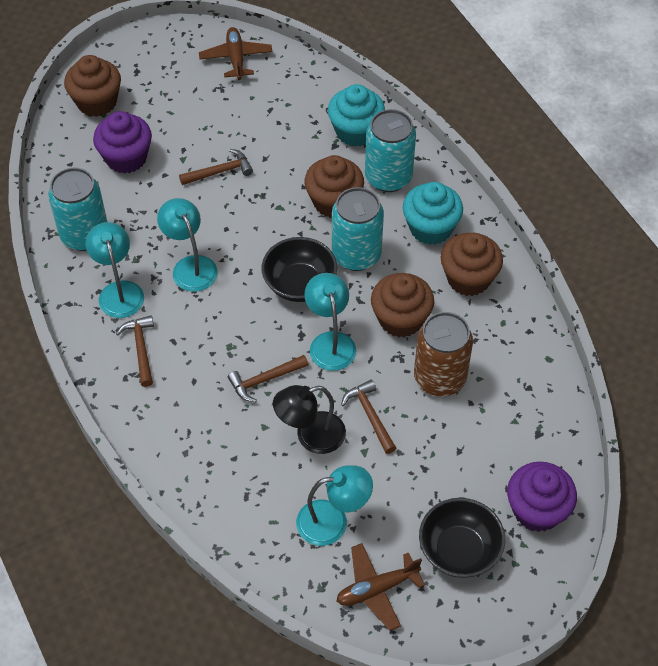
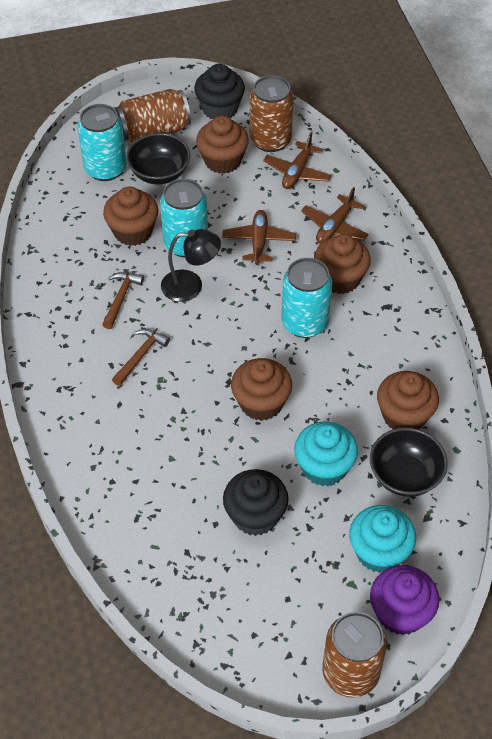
black cupcake: 0 -> 2
brown can: 1 -> 3
brown cupcake: 4 -> 5
brown hammer: 4 -> 2
brown plane: 2 -> 3
purple cupcake: 2 -> 1
turquoise lamp: 4 -> 0

